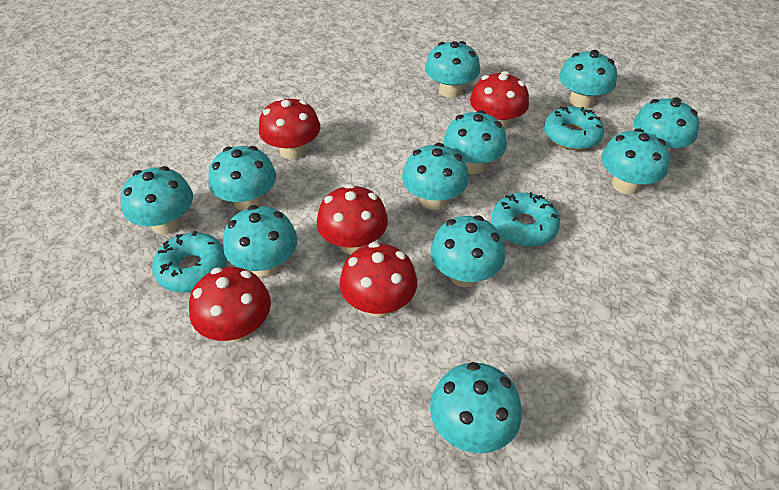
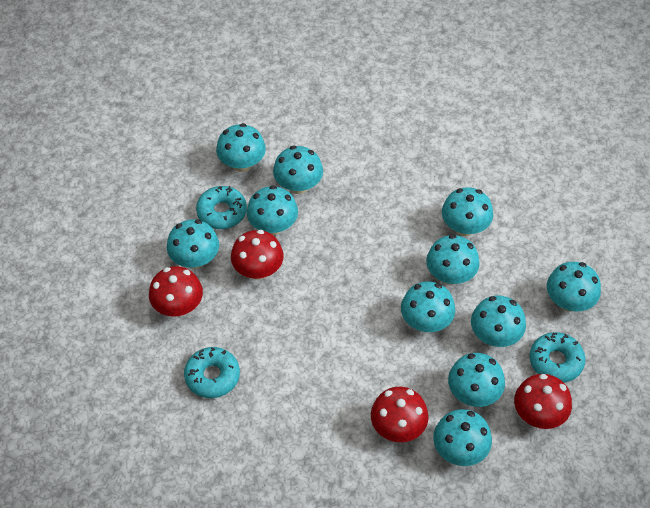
red mushroom: 5 -> 4

